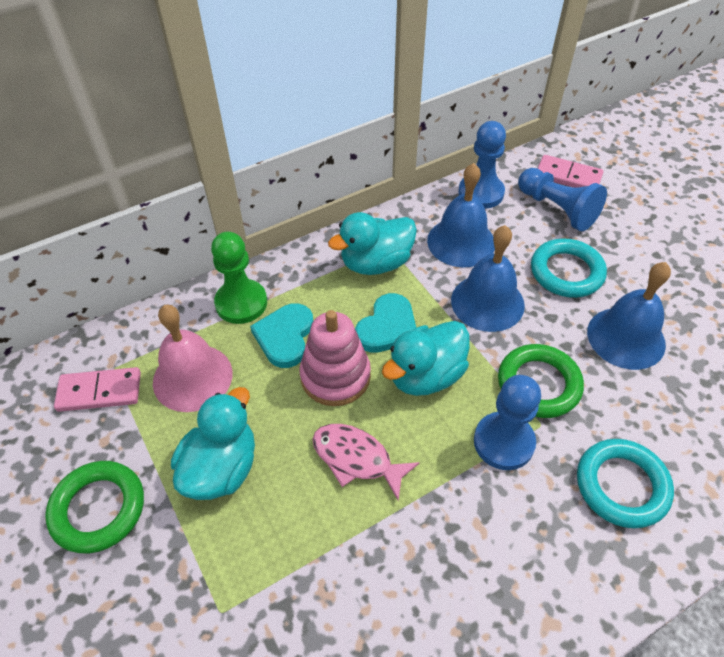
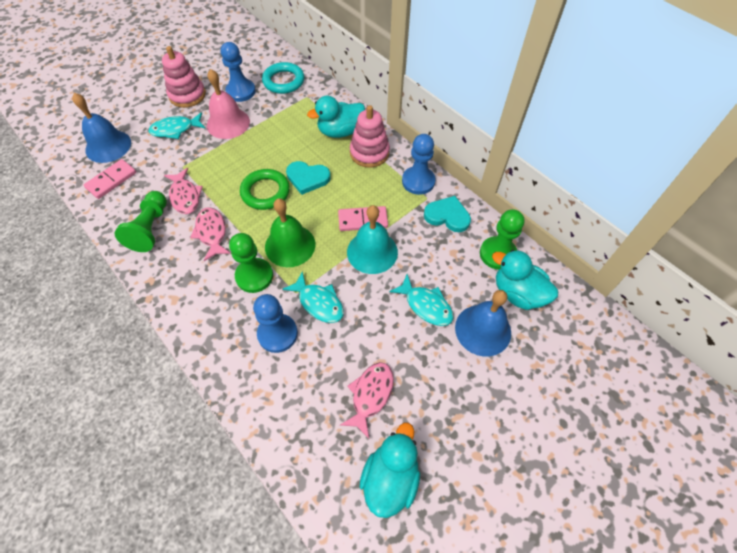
blue bell: 3 -> 2
green bell: 0 -> 1
green pawn: 1 -> 3
green ring: 2 -> 1
pink fish: 1 -> 3
pink stacking toy: 1 -> 2
turquoise bell: 0 -> 1
turquoise fish: 0 -> 3
turquoise ring: 2 -> 1

